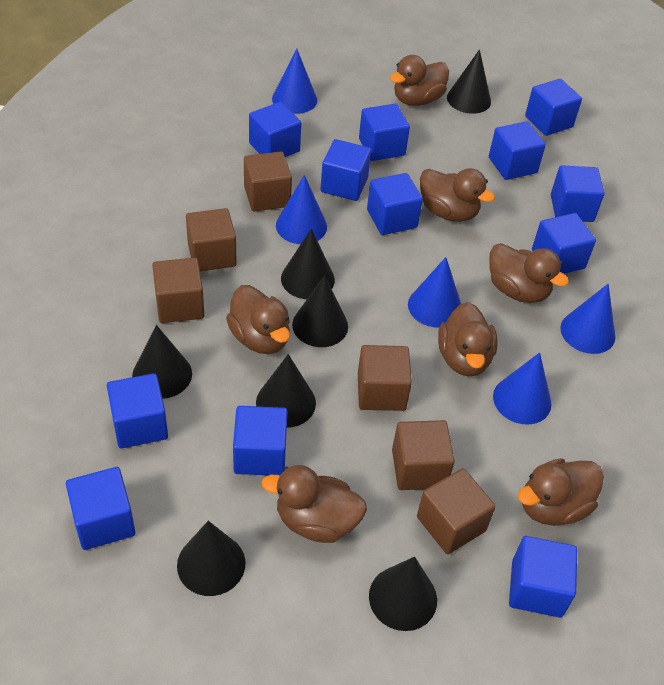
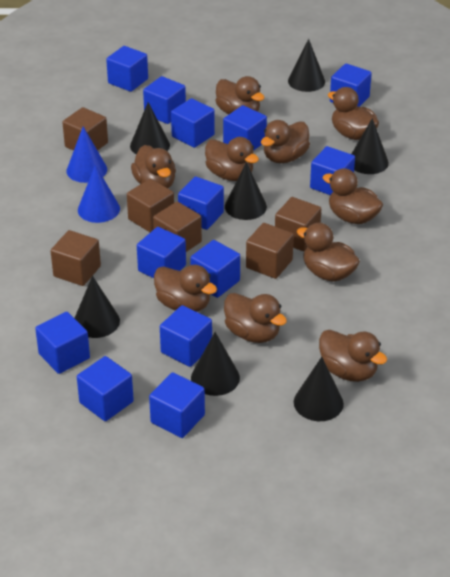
blue cone: 5 -> 2
blue cube: 12 -> 13
brown duck: 7 -> 10

